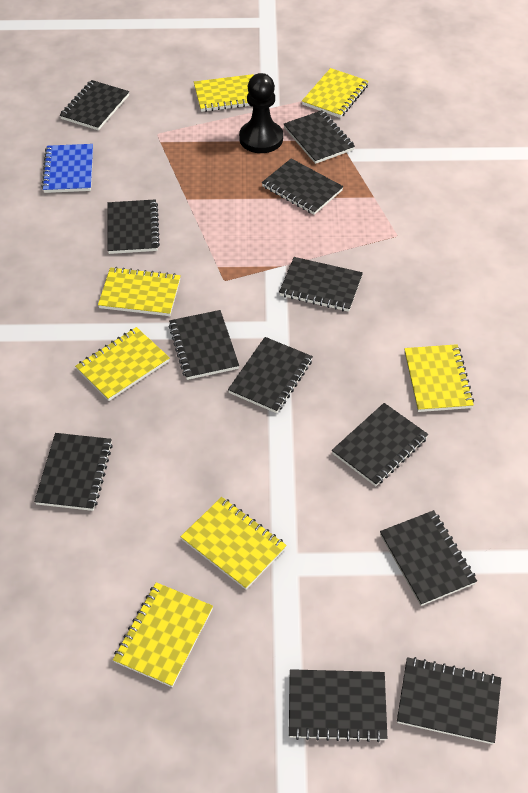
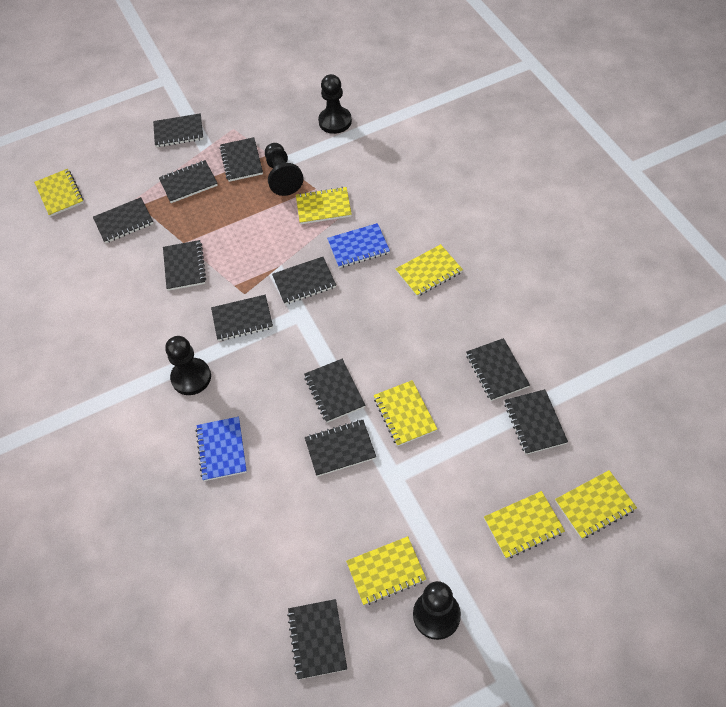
black pawn: 1 -> 4
blue notebook: 1 -> 2

